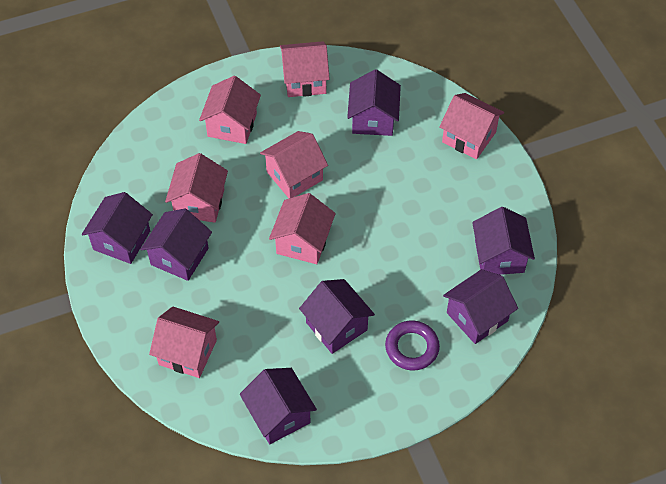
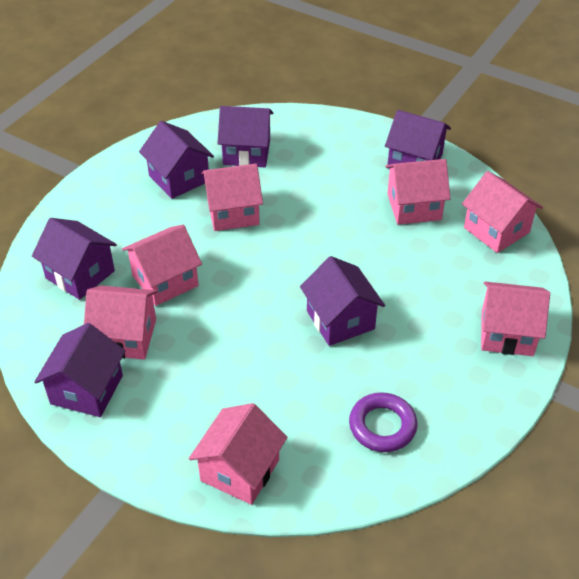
purple house: 7 -> 6

